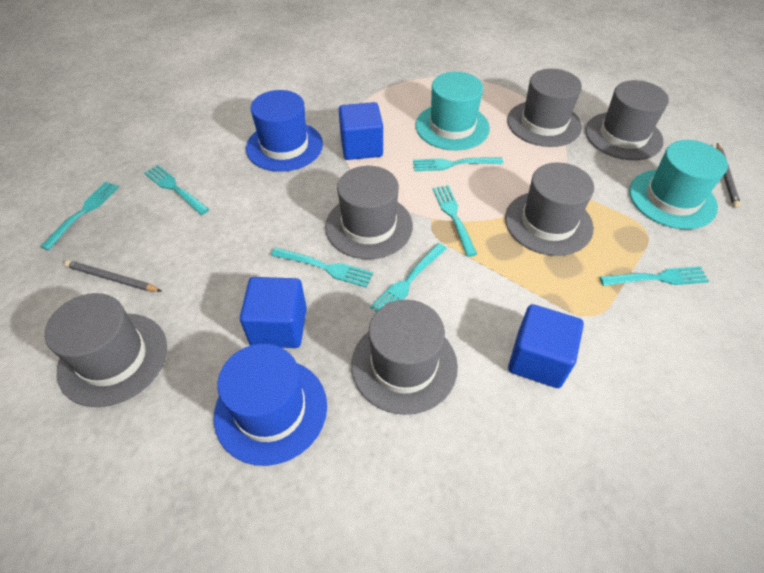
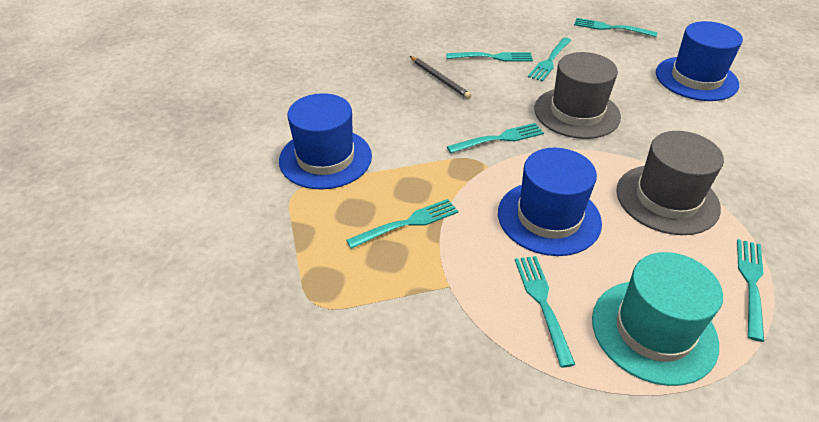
blue cube: 3 -> 0
blue hat: 2 -> 3
grey hat: 6 -> 2
grey pencil: 2 -> 1
turquoise hat: 2 -> 1

